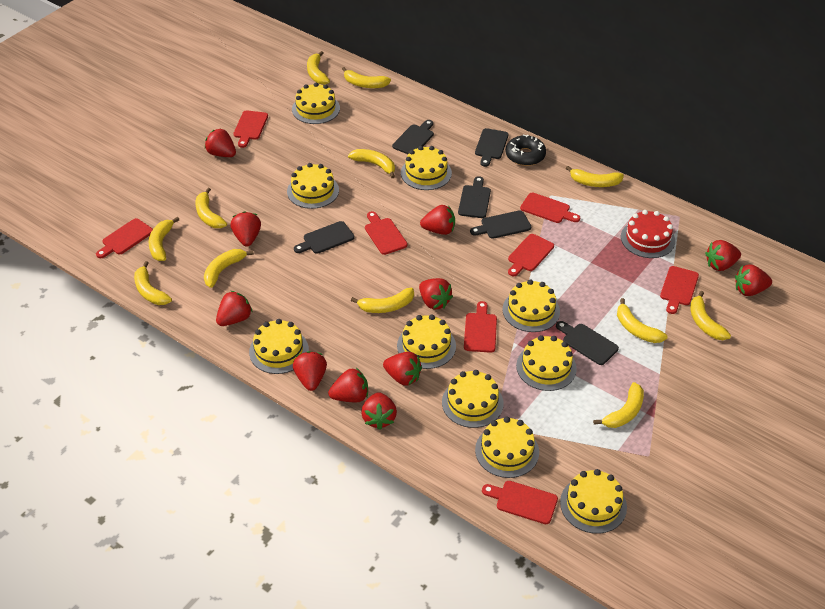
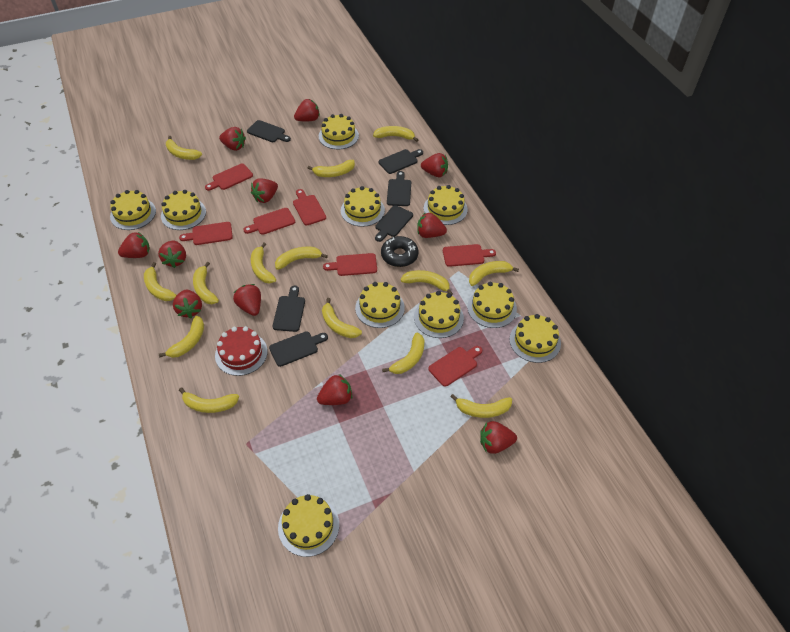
red cutting board: 8 -> 7
yellow banana: 12 -> 14

